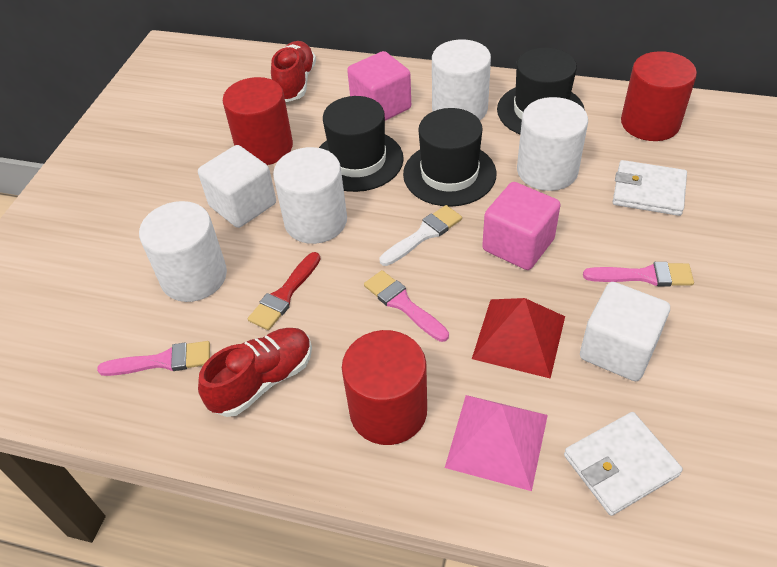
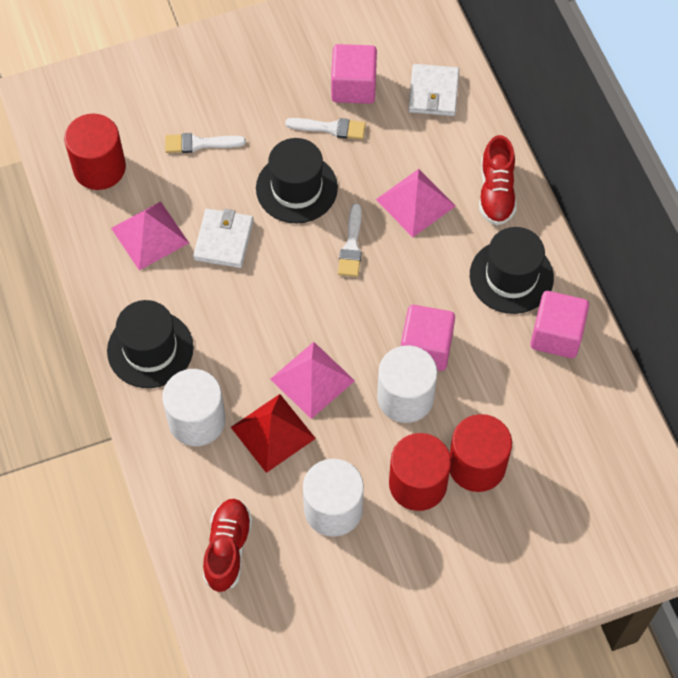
pink brush: 3 -> 0
pink cube: 2 -> 3
pink pyramid: 1 -> 3
red brush: 1 -> 0
white brush: 1 -> 3
white cube: 2 -> 0
white cylinder: 4 -> 3

